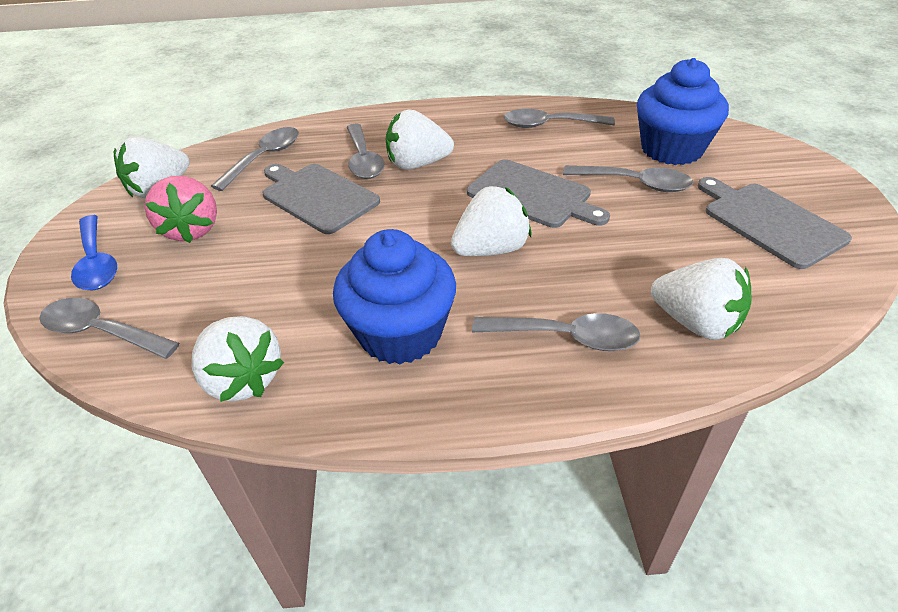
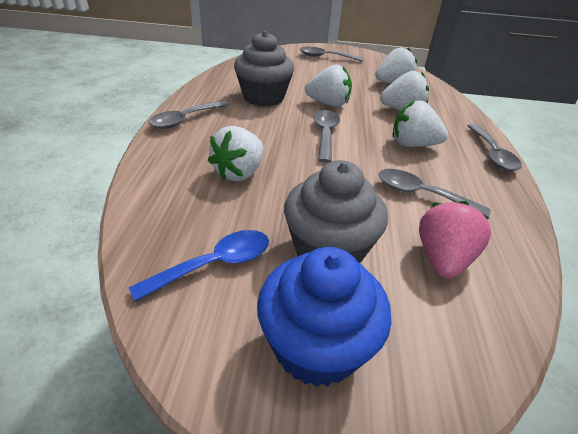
blue cupcake: 2 -> 1
grey cupcake: 0 -> 2
grey cutting board: 3 -> 0
grey spoon: 6 -> 5

